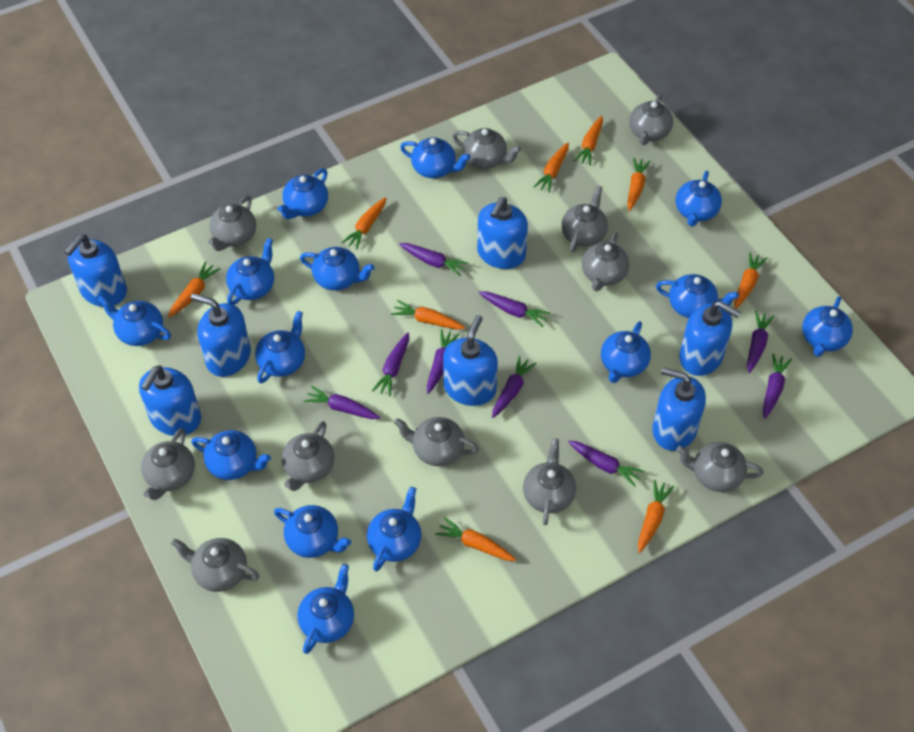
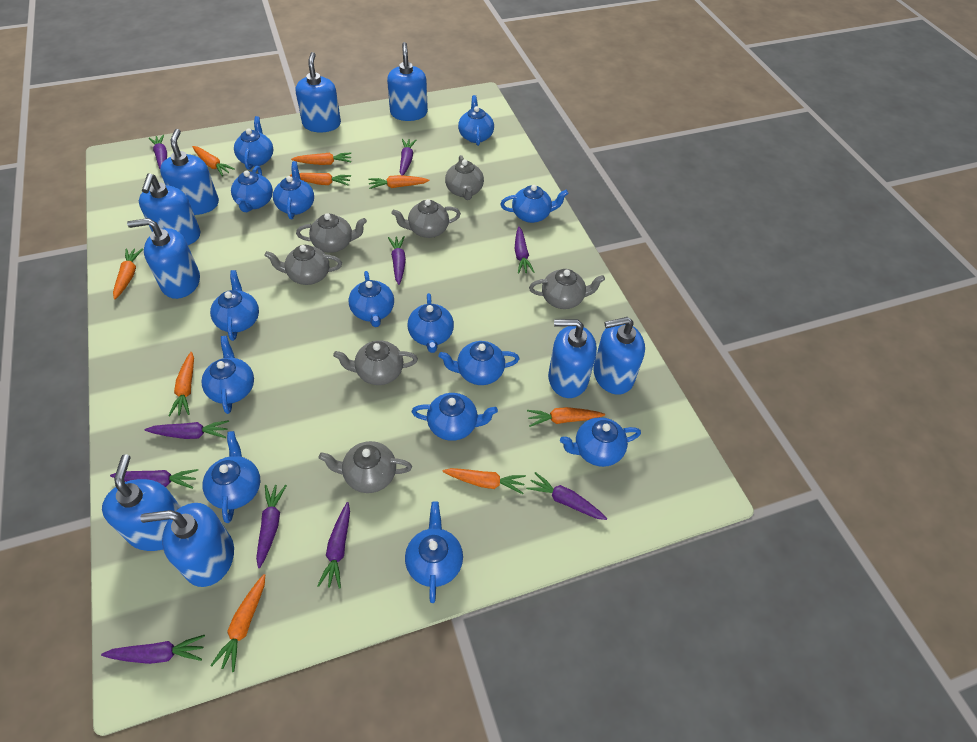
blue soap dispenser: 7 -> 9
grey teapot: 11 -> 7
purple carrot: 9 -> 10

